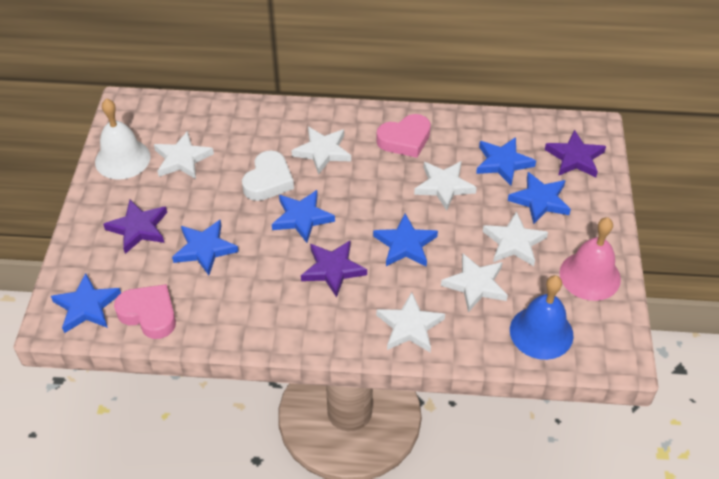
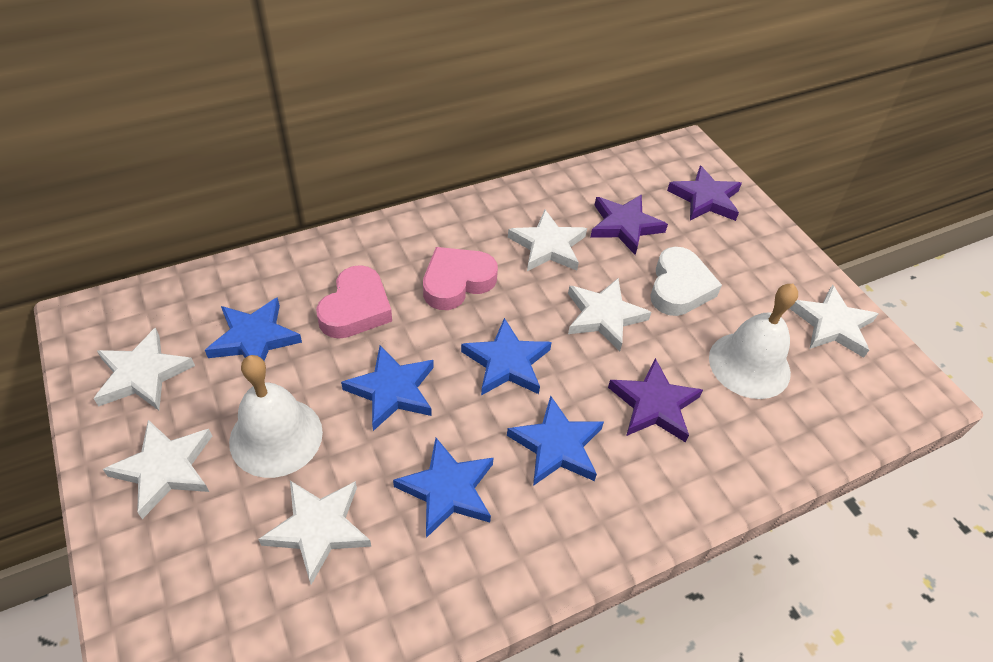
blue bell: 1 -> 0
blue star: 6 -> 5
pink bell: 1 -> 0
white bell: 1 -> 2

